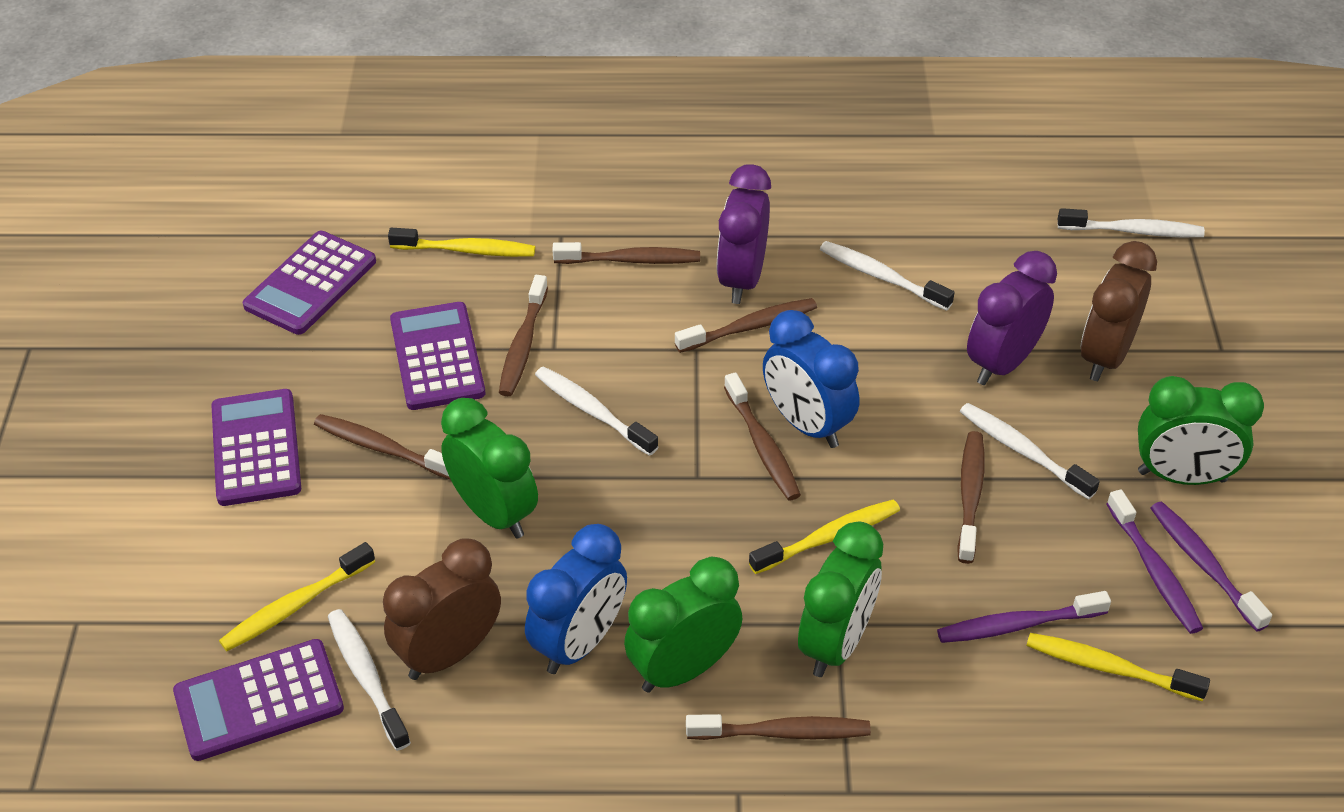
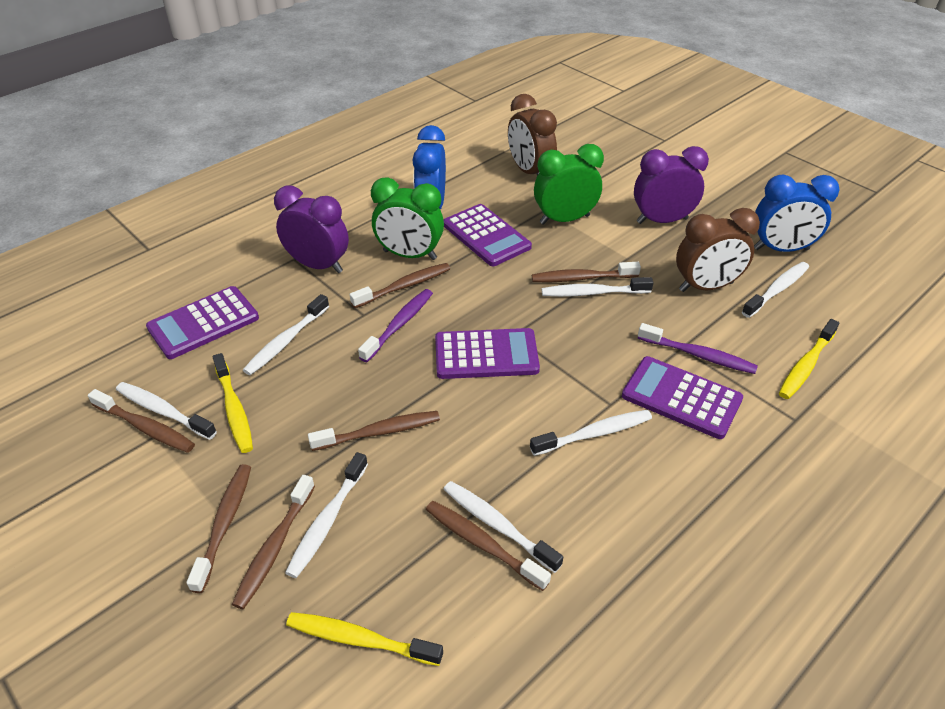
green clock: 4 -> 2
purple toothbrush: 3 -> 2
white toothbrush: 5 -> 7
yellow toothbrush: 4 -> 3

